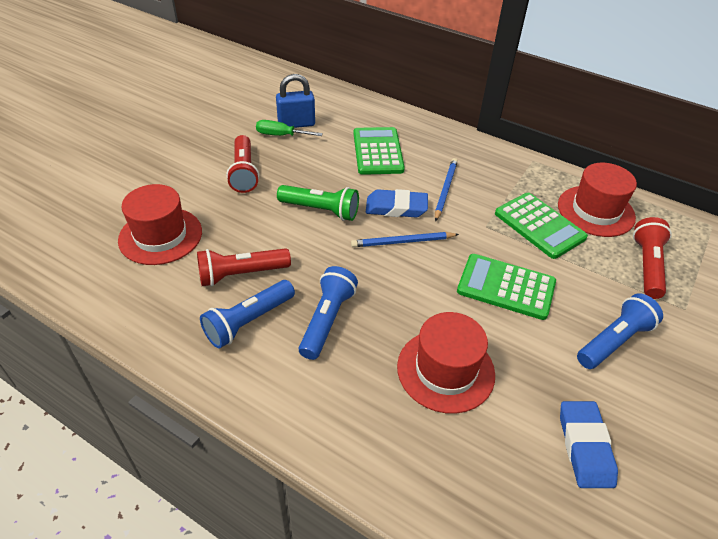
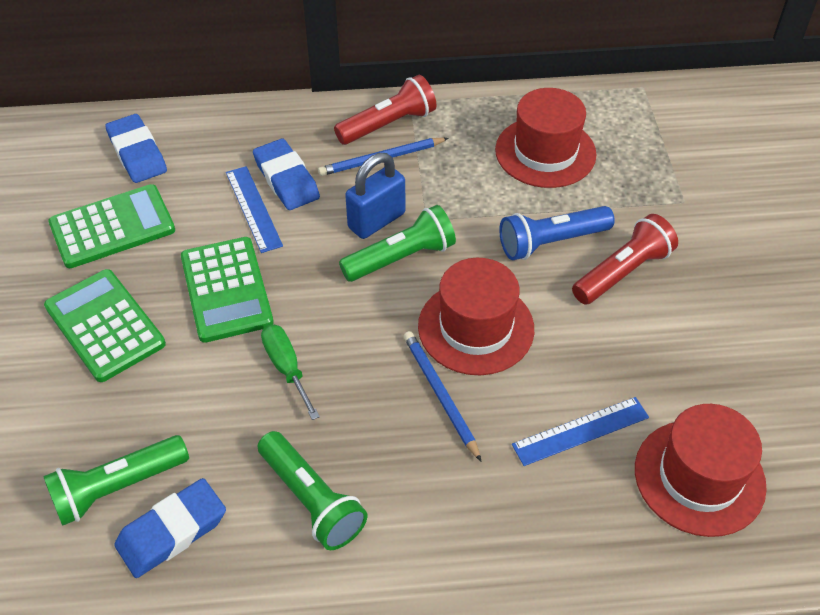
blue eraser: 2 -> 3
blue flashlight: 3 -> 1
blue ruler: 0 -> 2
green flashlight: 1 -> 3
red flashlight: 3 -> 2

